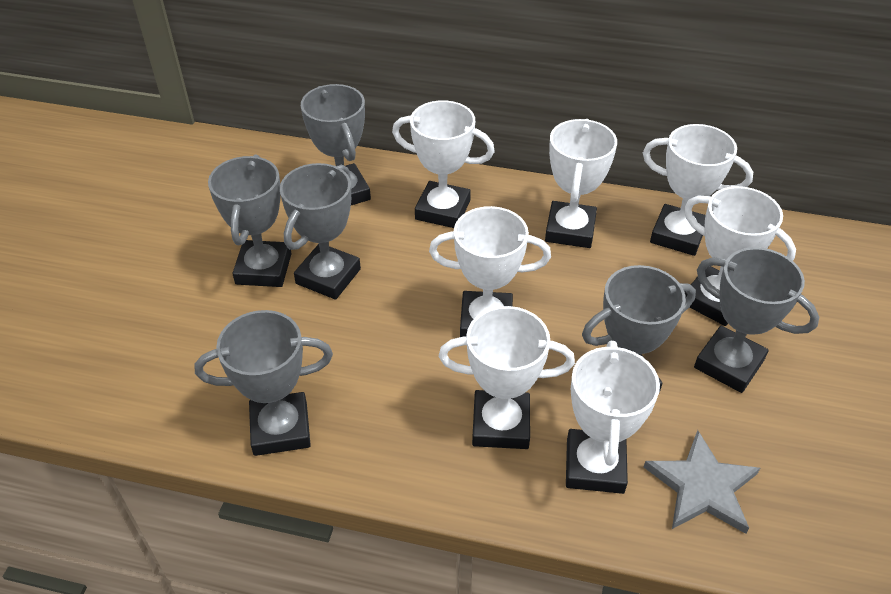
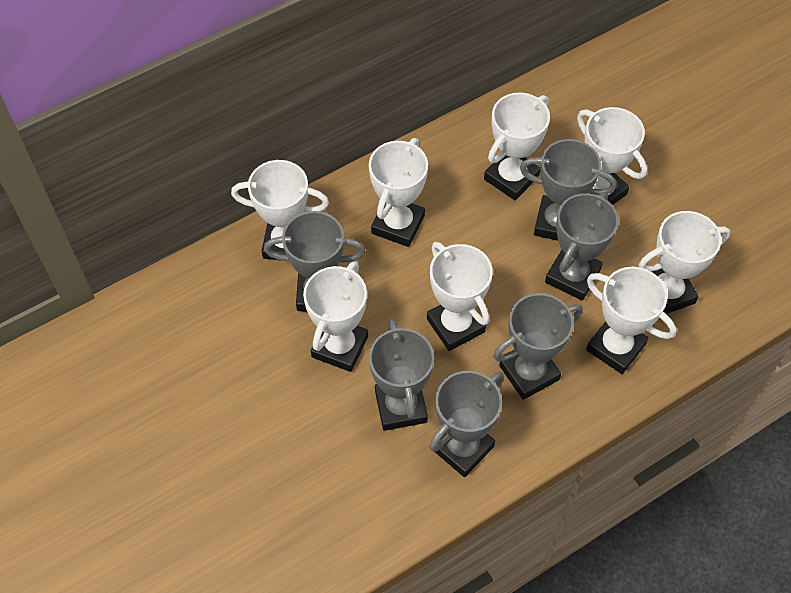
grey star: 1 -> 0
white trophy: 7 -> 8

